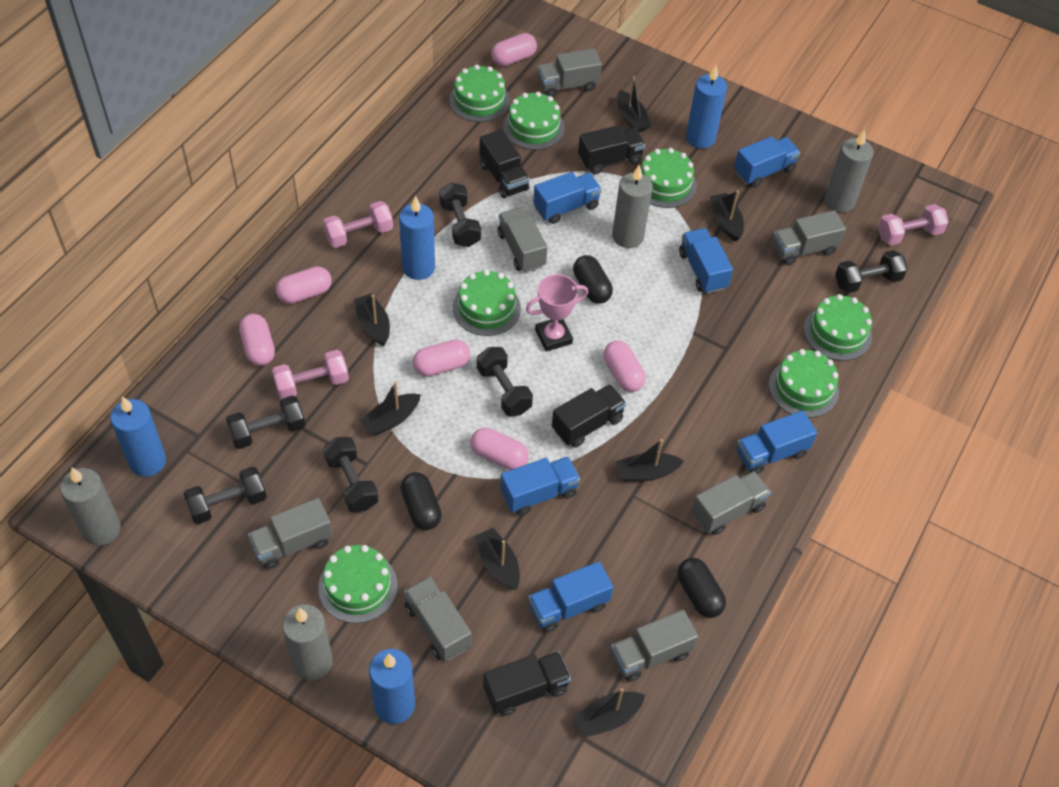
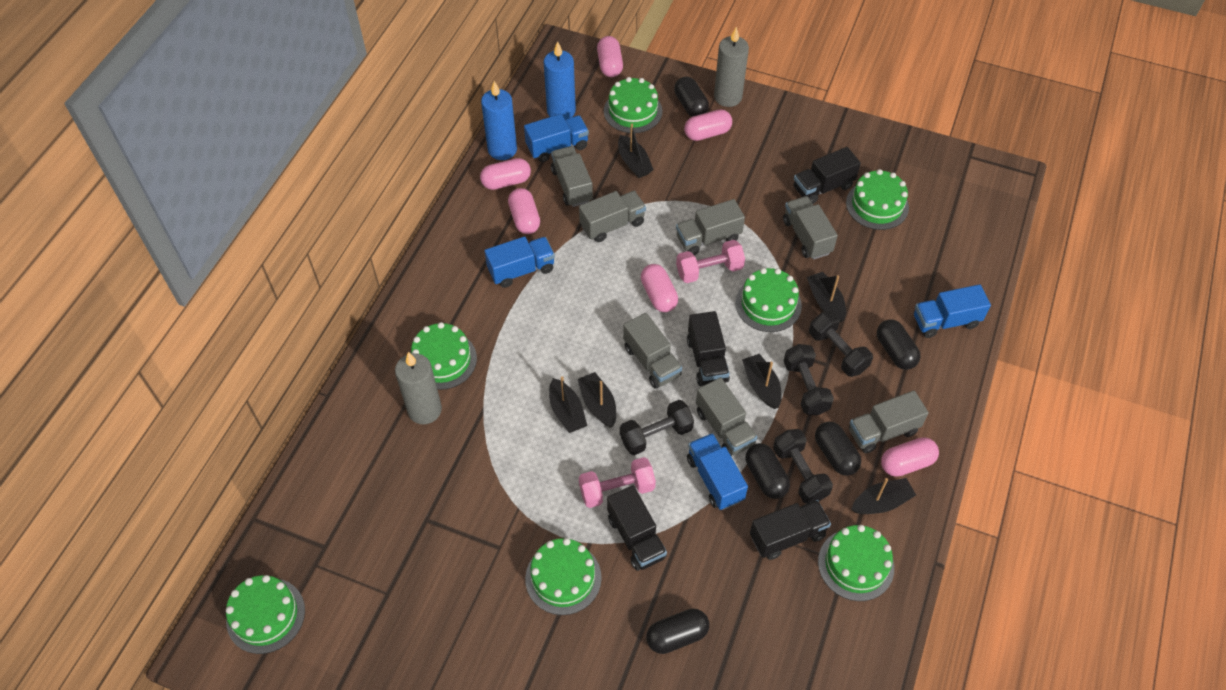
black boat: 7 -> 6
black capsule: 3 -> 5
black dumbbell: 6 -> 4
blue candle: 4 -> 2
blue truck: 6 -> 4
grey candle: 4 -> 2
pink dumbbell: 3 -> 2
pink trophy: 1 -> 0

